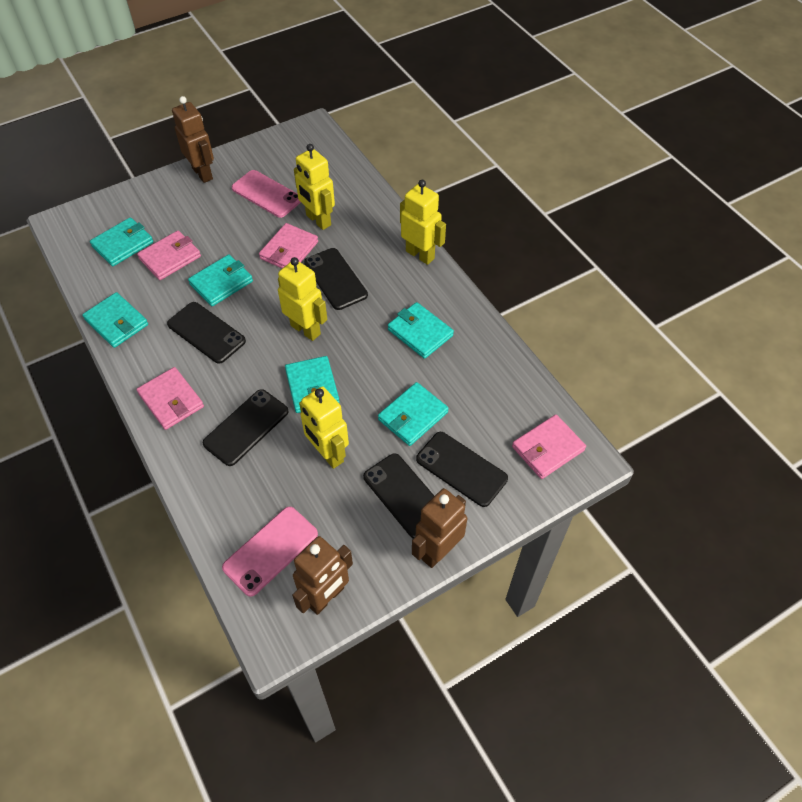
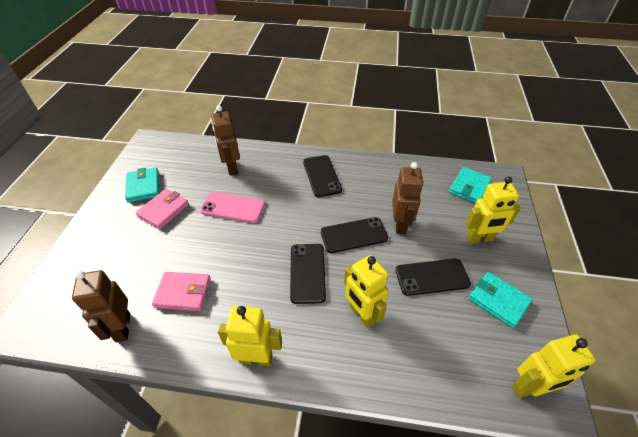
black phone: 5 -> 4
pink phone: 2 -> 1
pink wallet: 4 -> 2
turquoise wallet: 6 -> 3

